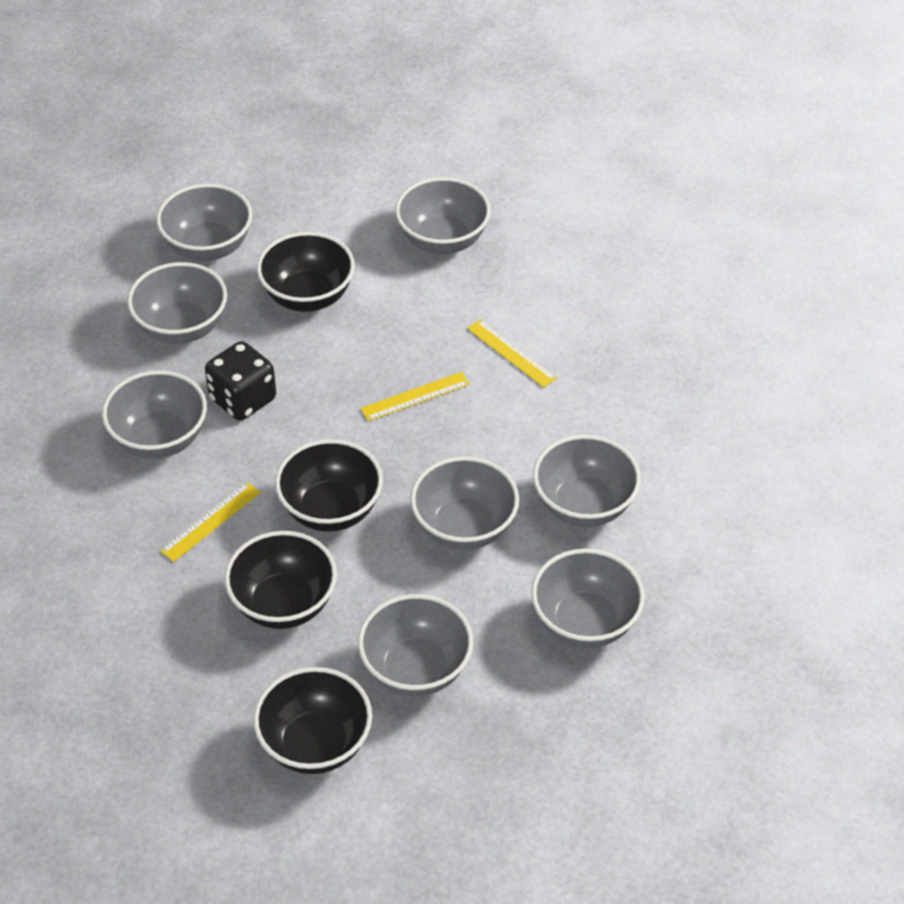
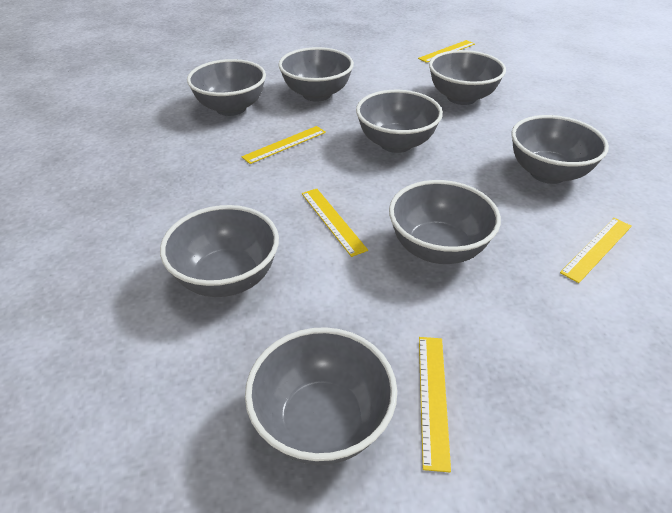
black bowl: 4 -> 0
black dice: 1 -> 0
yellow ruler: 3 -> 5

